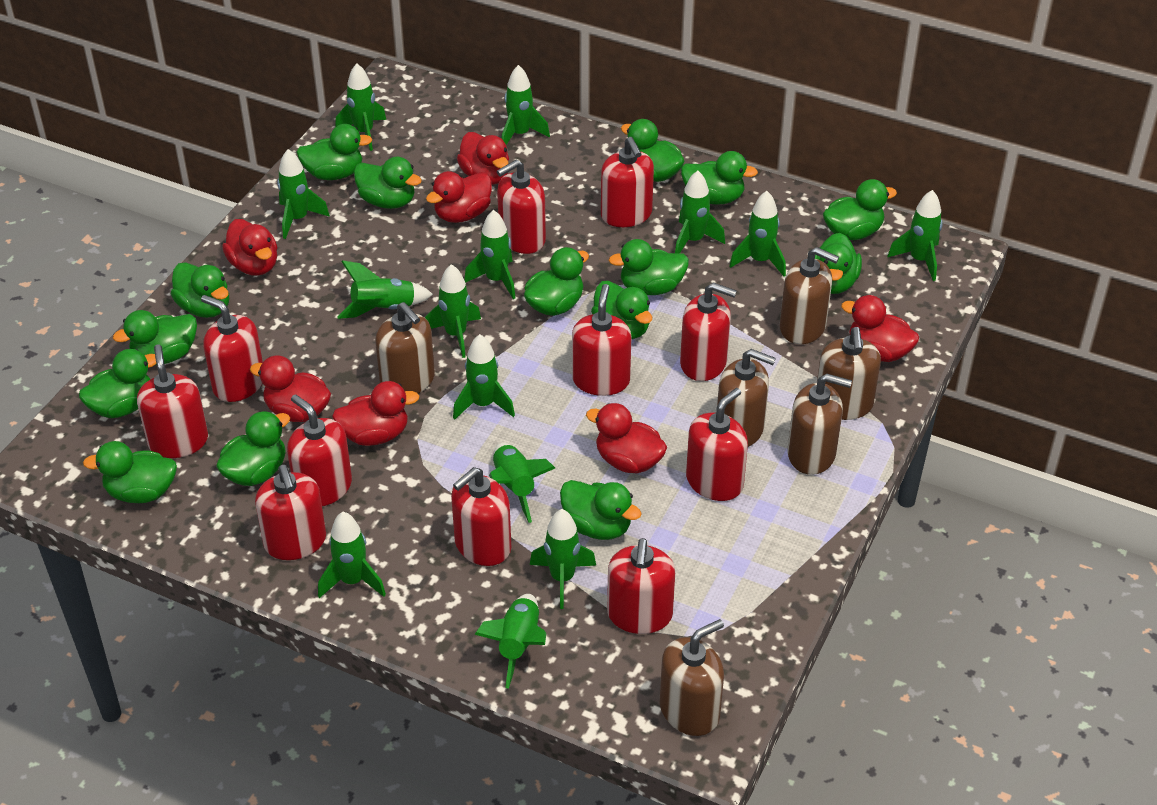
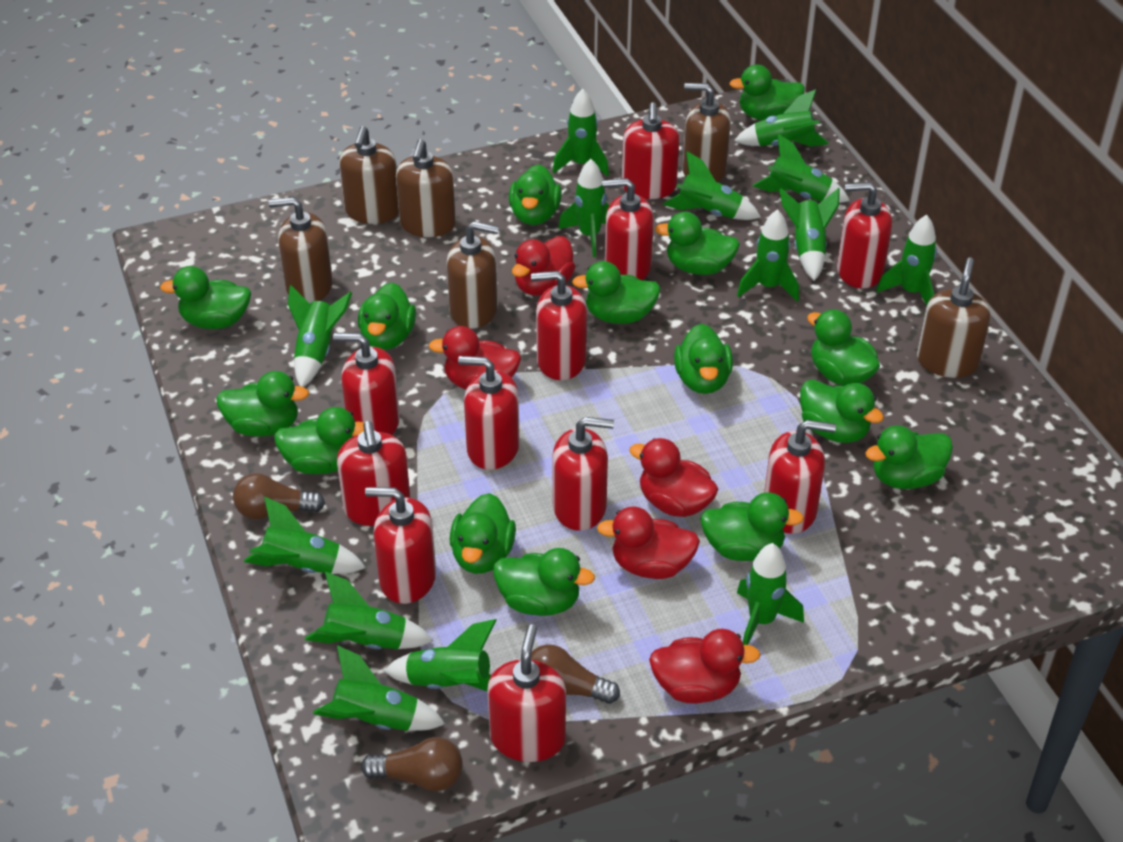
brown light bulb: 0 -> 3
red duck: 7 -> 5

